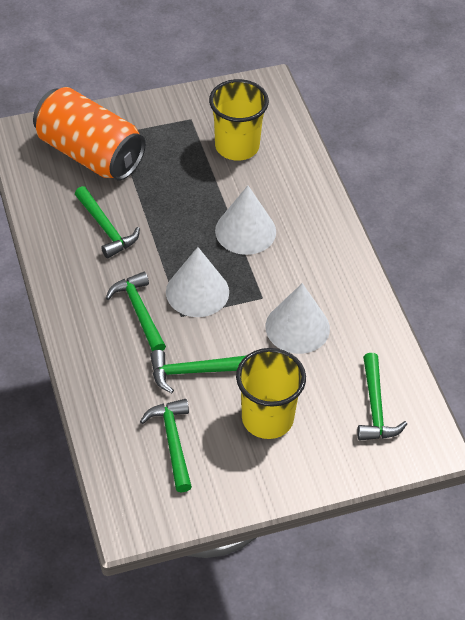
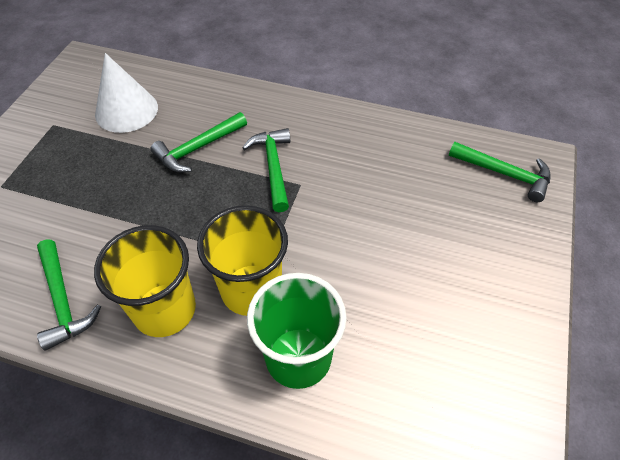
green cup: 0 -> 1
green hammer: 5 -> 4
orange can: 1 -> 0
white cone: 3 -> 1

